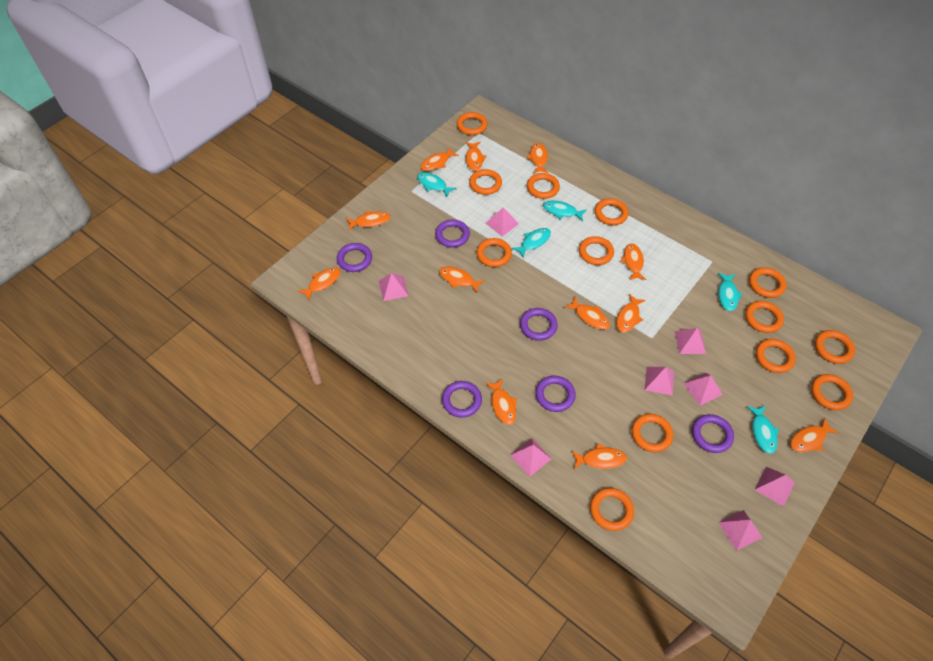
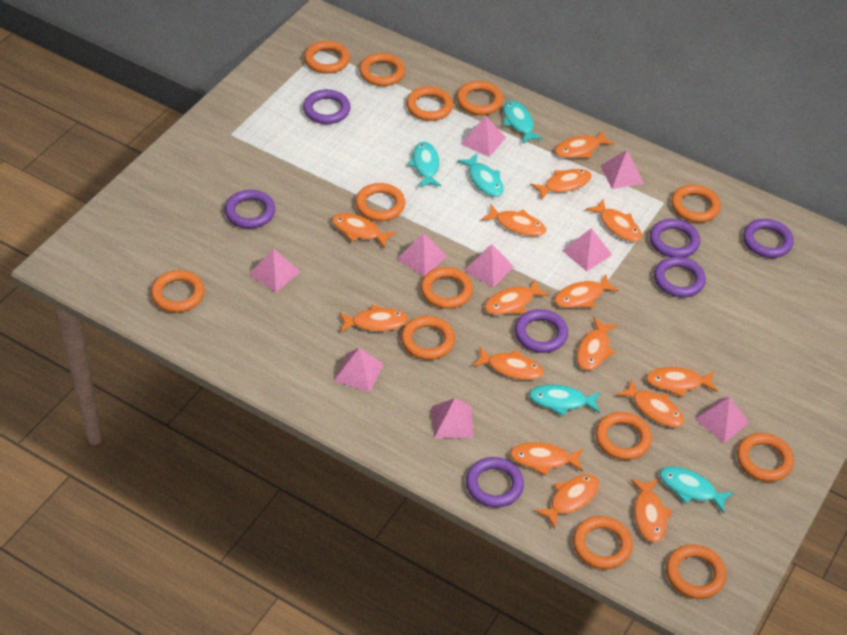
orange fish: 12 -> 15
pink pyramid: 8 -> 9
purple ring: 6 -> 7

